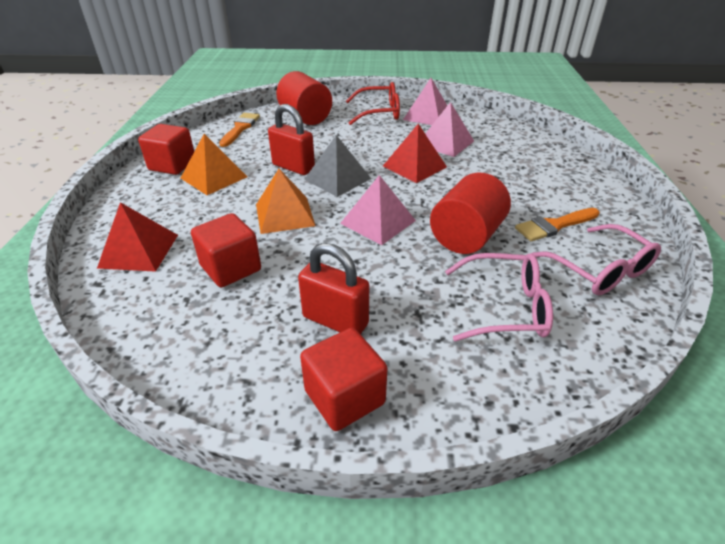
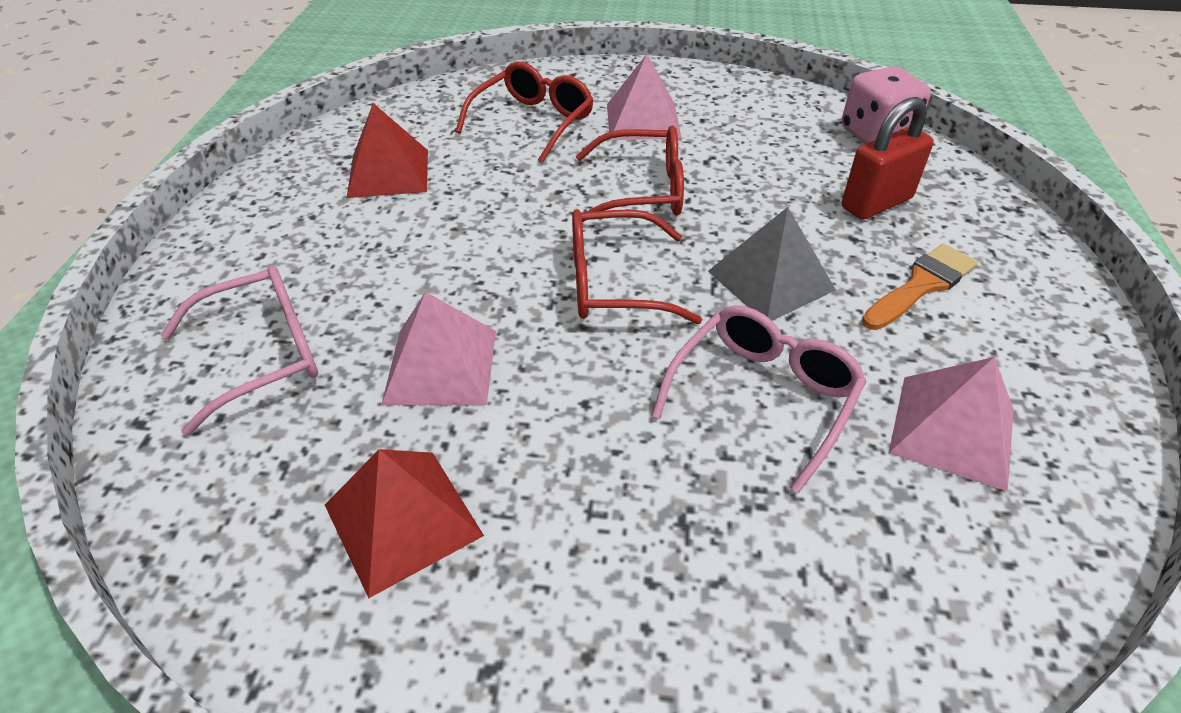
orange brush: 2 -> 1
orange pyramid: 2 -> 0
pink dice: 0 -> 1
red cube: 3 -> 0
red cylinder: 2 -> 0
red glasses: 1 -> 3
red padlock: 2 -> 1

